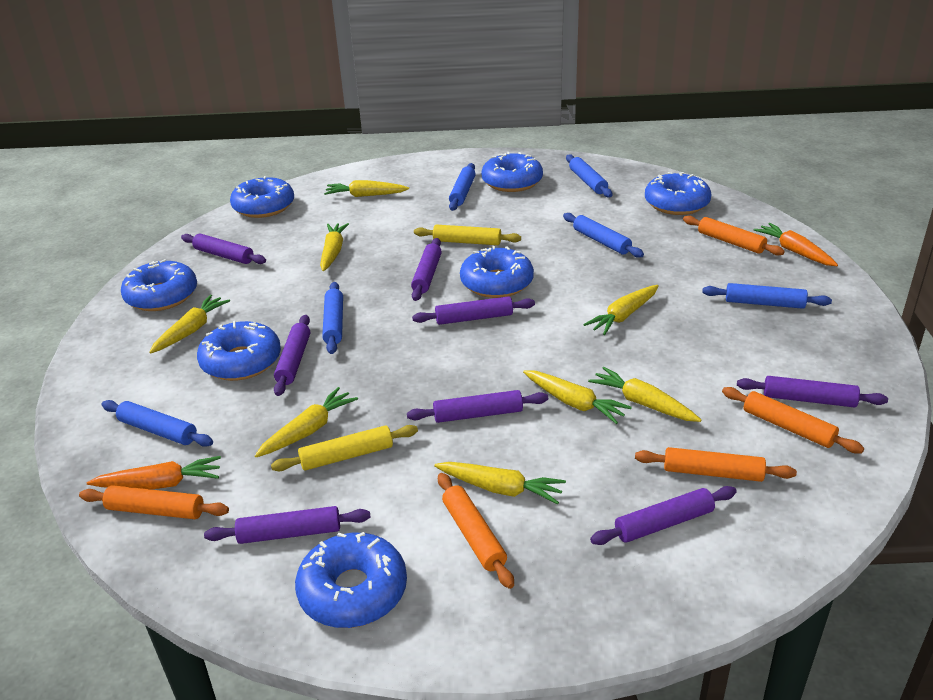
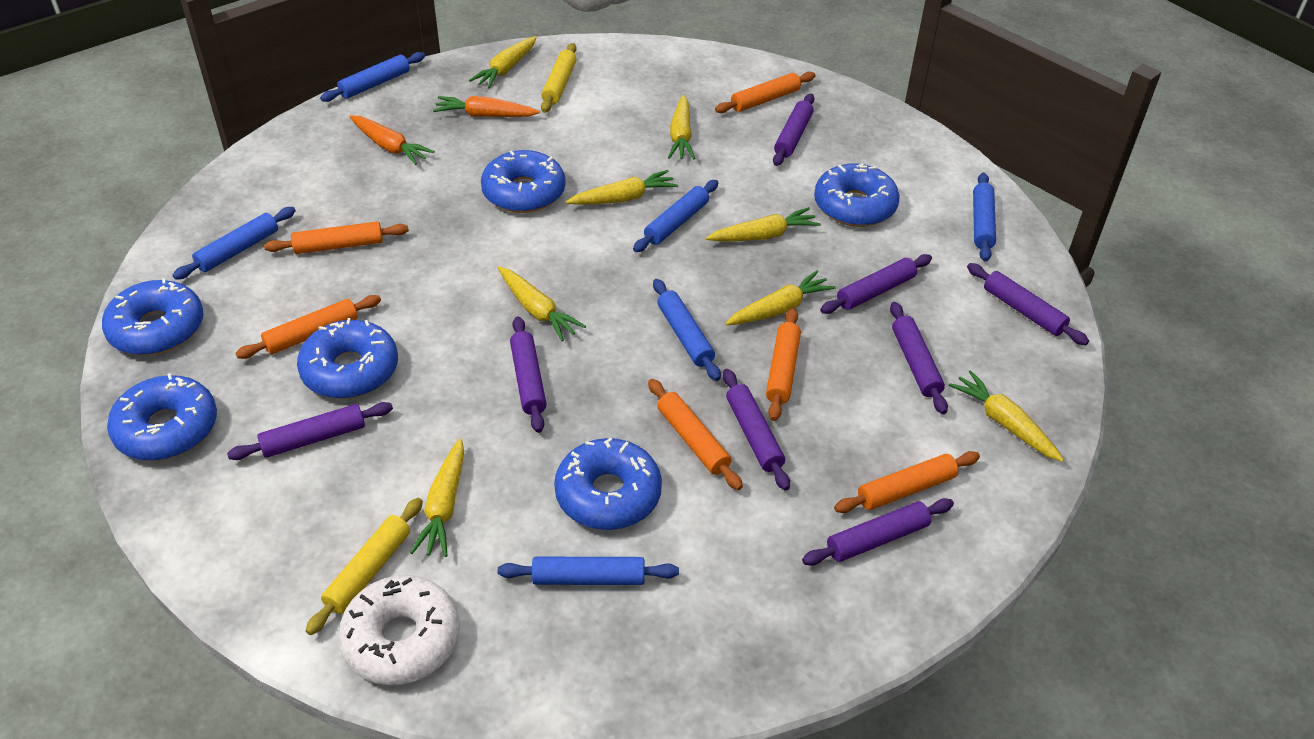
blue donut: 7 -> 6
orange rolling pin: 5 -> 6
white donut: 0 -> 1

